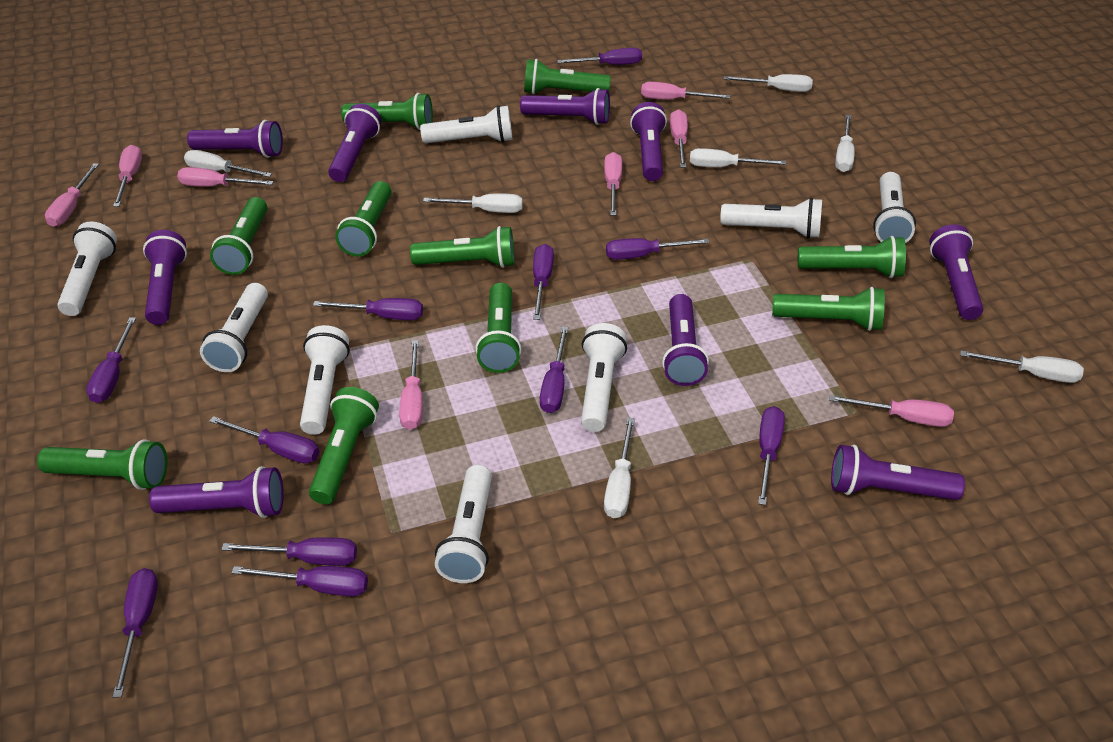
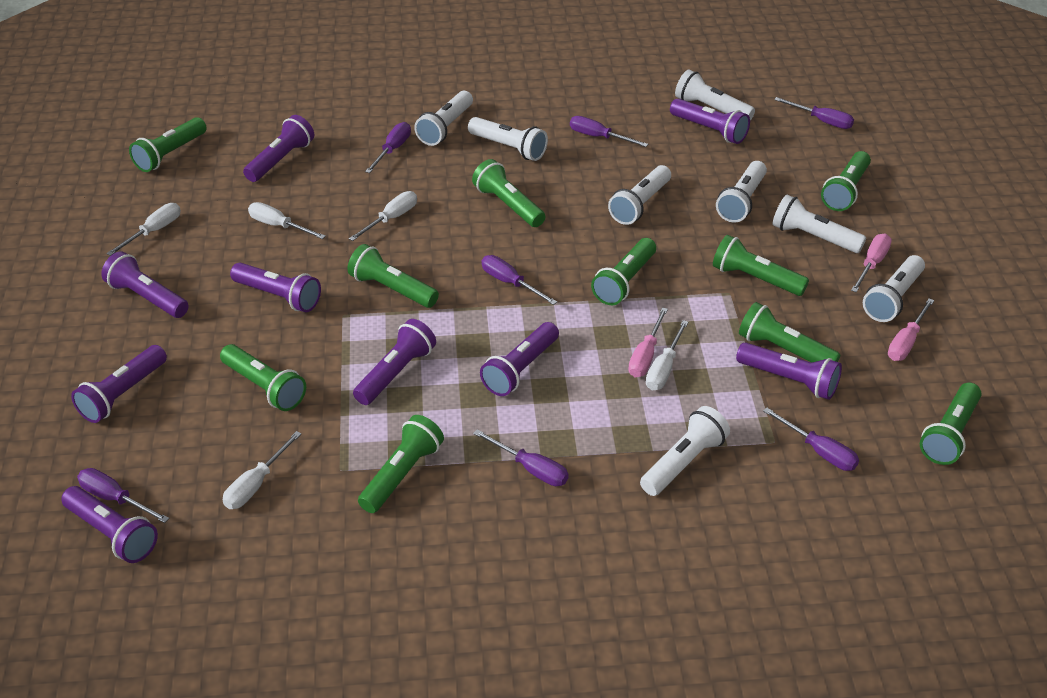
pink screwdriver: 8 -> 3
purple screwdriver: 11 -> 7
white screwdriver: 7 -> 5

